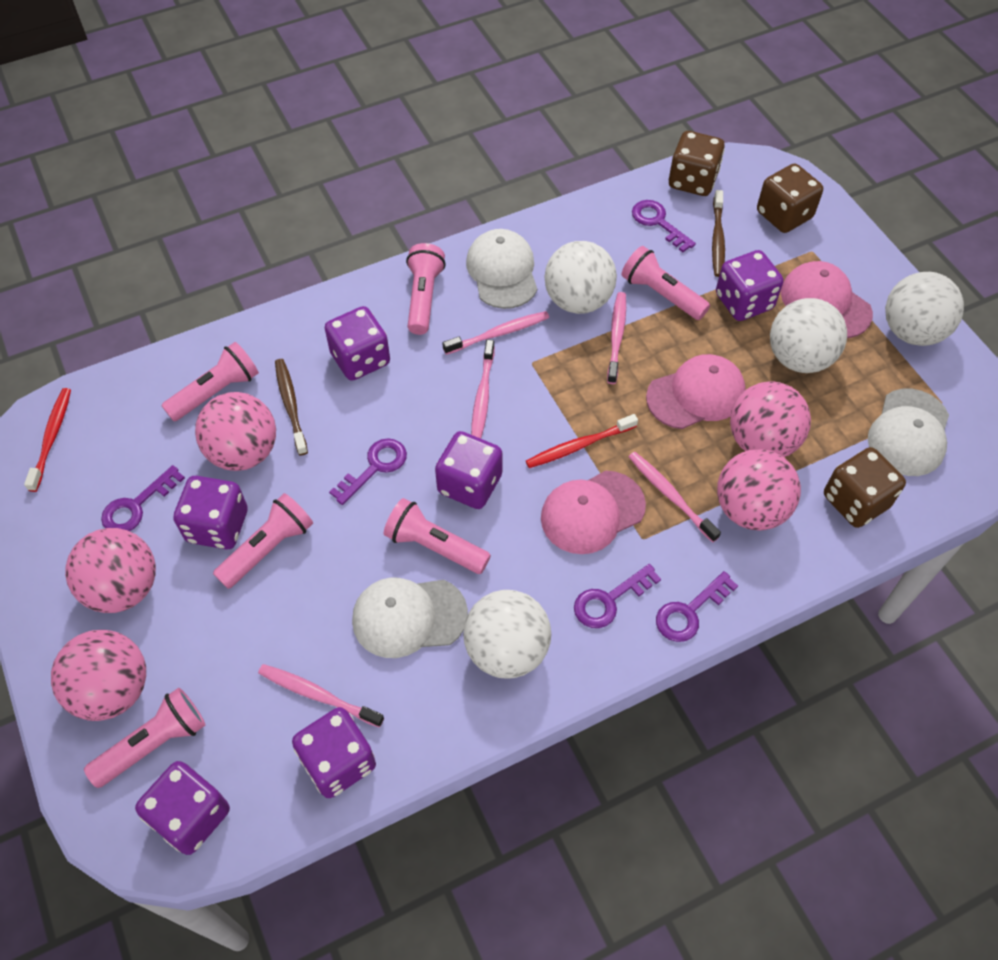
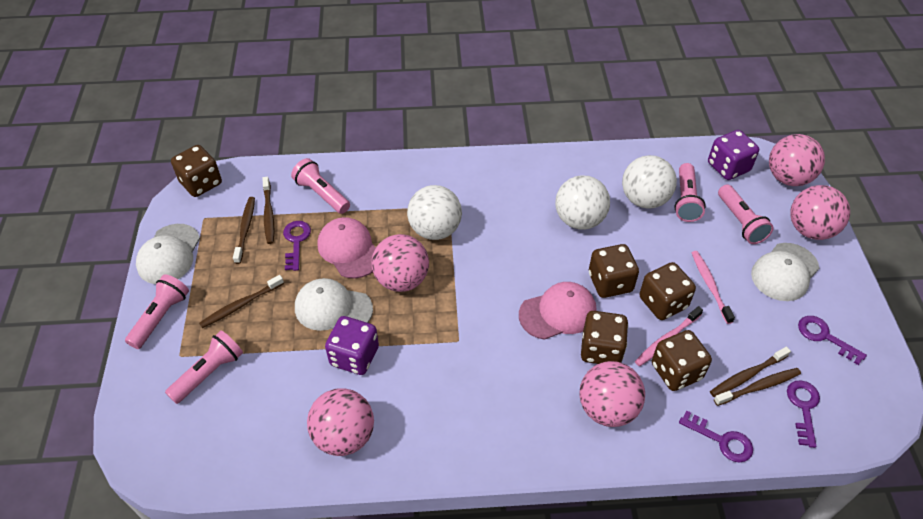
brown dice: 3 -> 5
brown toothbrush: 2 -> 5
pink cap: 3 -> 2
pink flashlight: 6 -> 5
pink toothbrush: 5 -> 2
purple dice: 6 -> 2
purple key: 5 -> 4
red toothbrush: 2 -> 0
white ball: 4 -> 3

